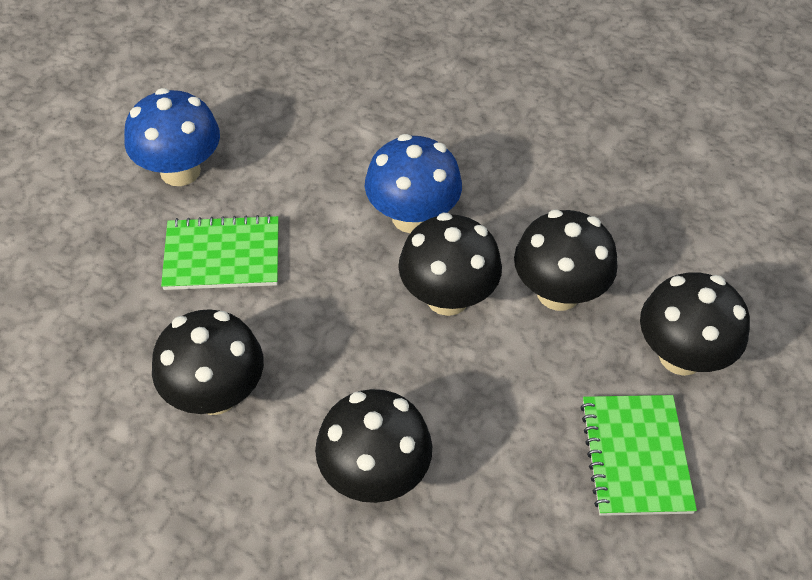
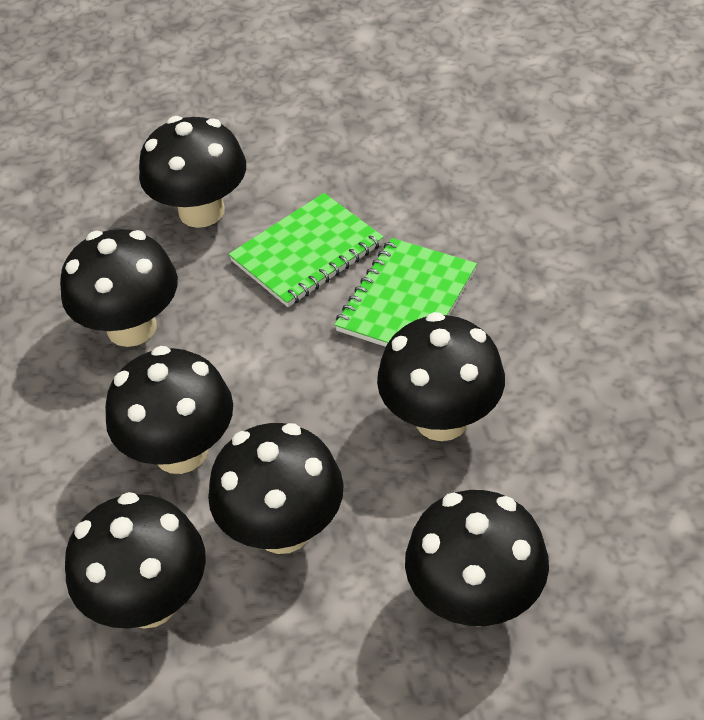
black mushroom: 5 -> 7
blue mushroom: 2 -> 0

